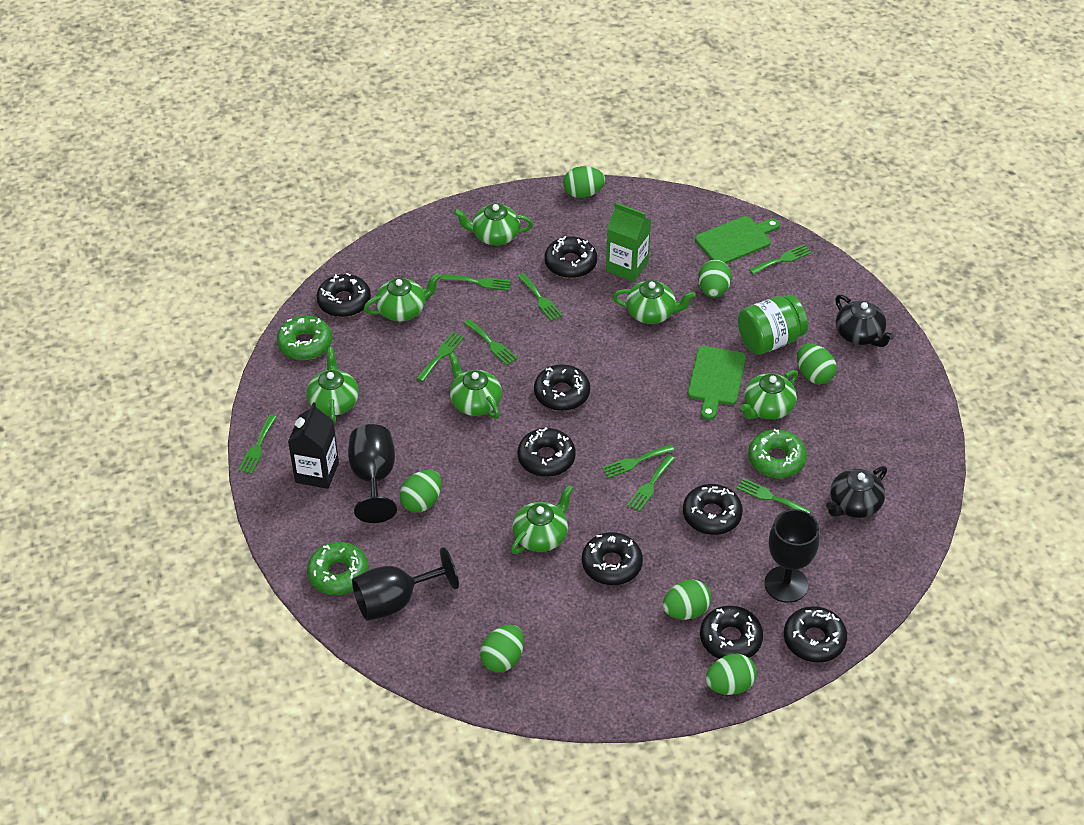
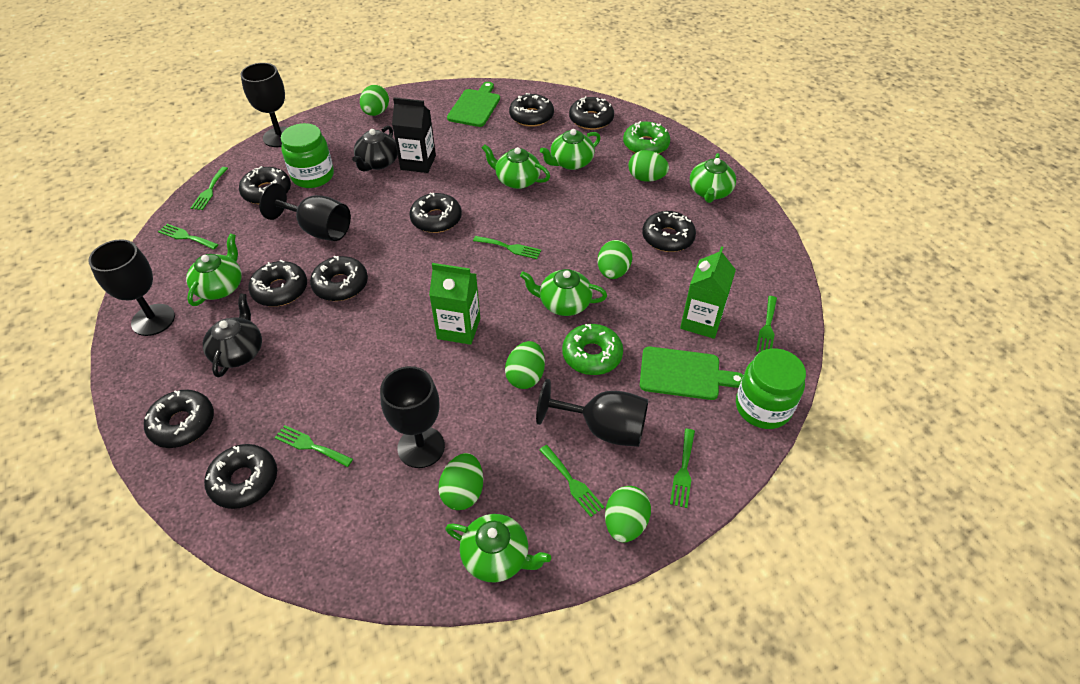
black donut: 8 -> 9
black goblet: 3 -> 5
green carton: 1 -> 2
green donut: 3 -> 2
green egg: 7 -> 6
green fork: 9 -> 7
green jar: 1 -> 2
green teapot: 7 -> 6

